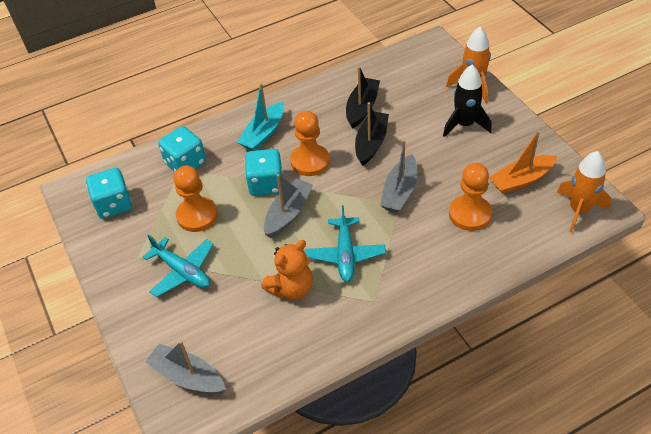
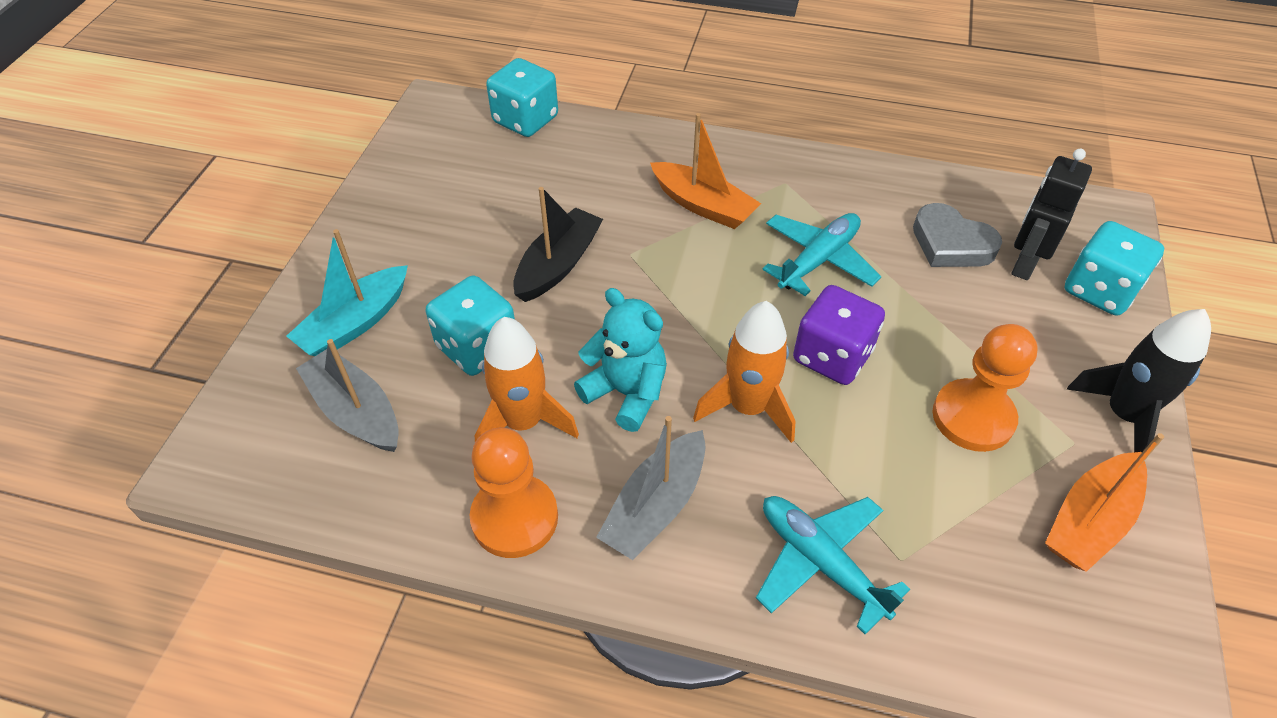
black boat: 2 -> 1
black robot: 0 -> 1
grey boat: 3 -> 2
grey heart: 0 -> 1
orange boat: 1 -> 2
orange pawn: 3 -> 2
orange teddy bear: 1 -> 0
purple dice: 0 -> 1
turquoise teddy bear: 0 -> 1

